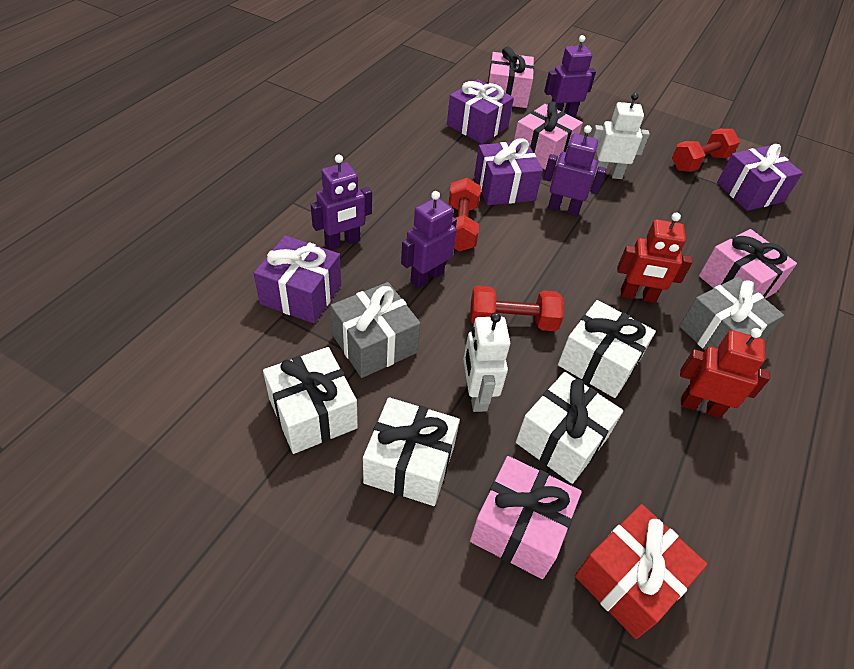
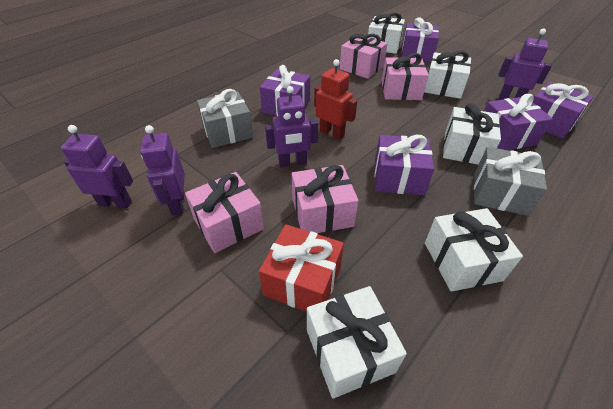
purple gift: 4 -> 5
red dumbbell: 3 -> 0
red robot: 2 -> 1
white gift: 4 -> 5
white robot: 2 -> 0

